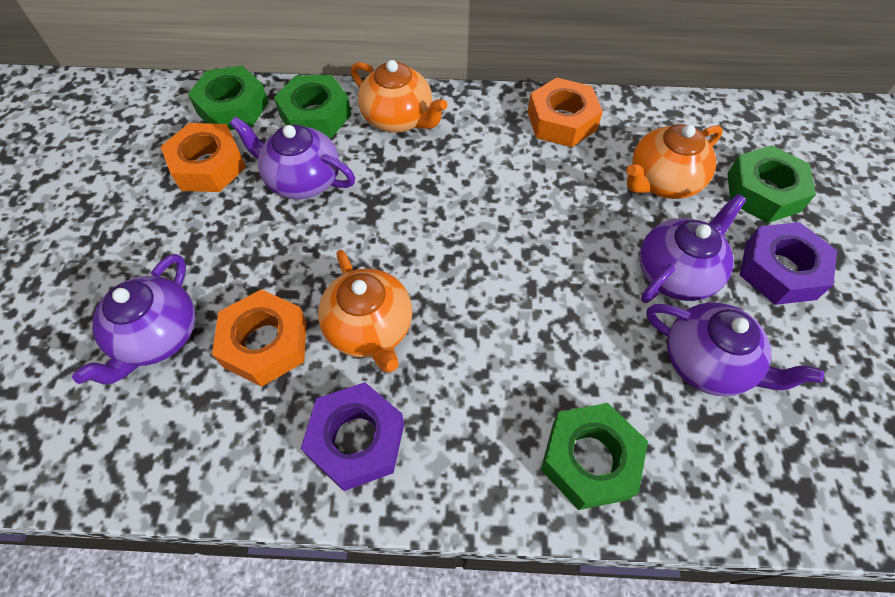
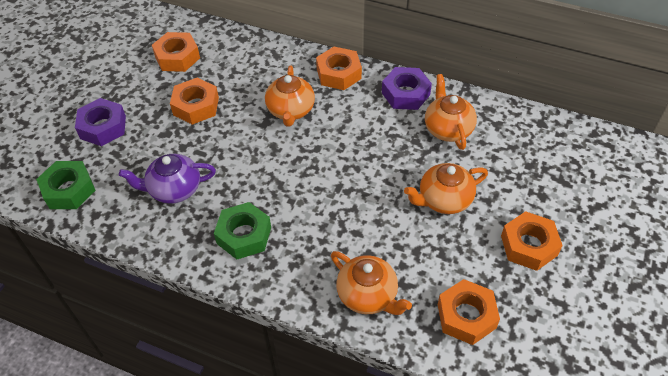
green nut: 4 -> 2
orange nut: 3 -> 5
orange teapot: 3 -> 4
purple teapot: 4 -> 1

